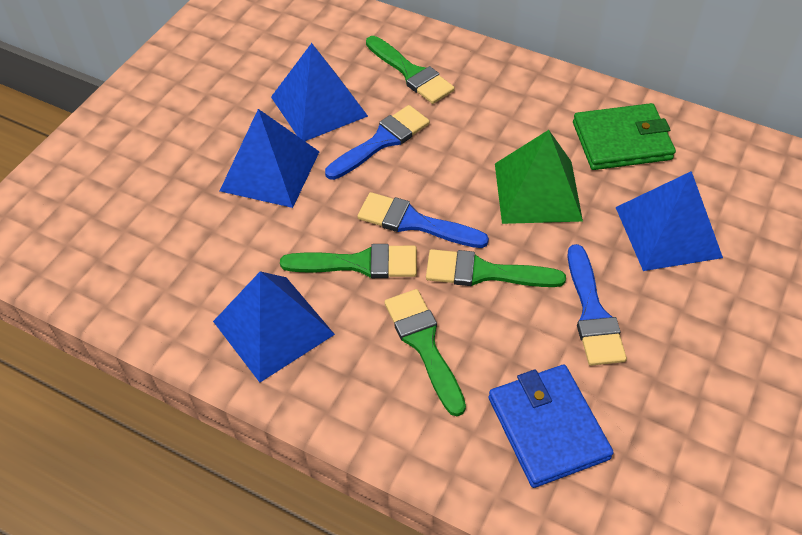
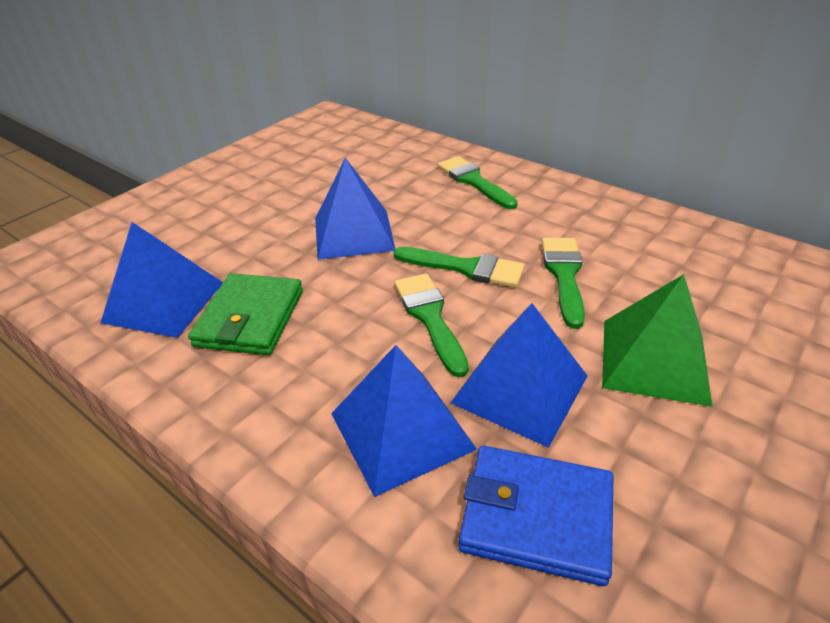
blue brush: 3 -> 0

